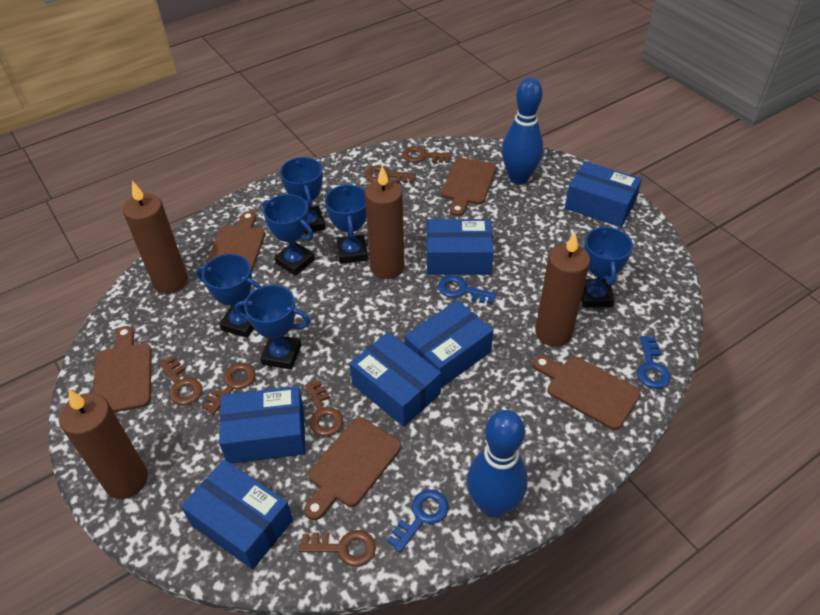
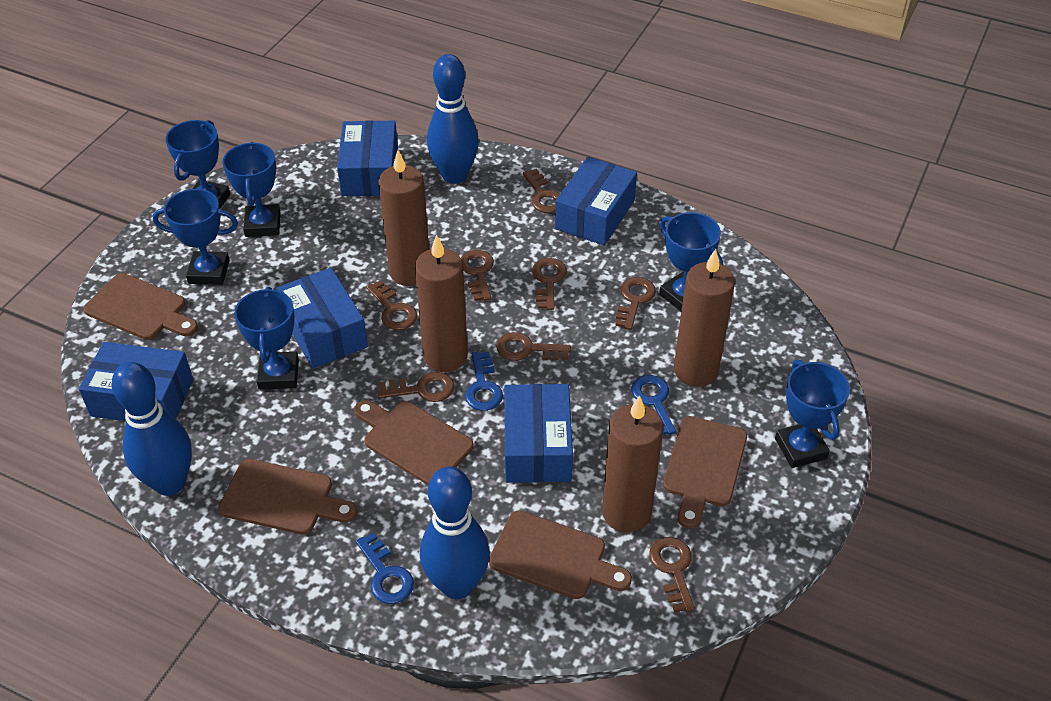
blue bowling pin: 2 -> 3
blue box: 6 -> 5
brown key: 6 -> 8

